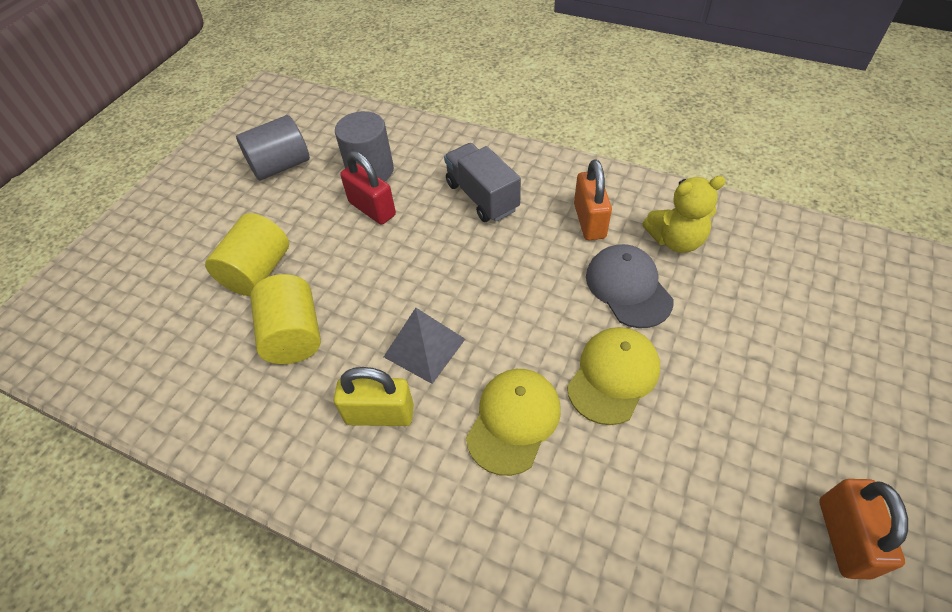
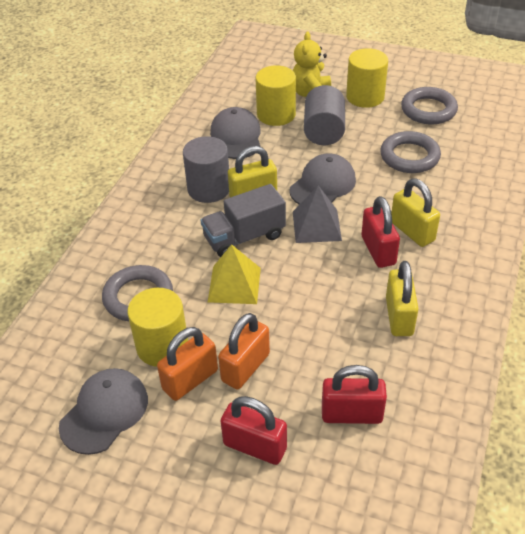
grey cap: 1 -> 3
grey ring: 0 -> 3
red padlock: 1 -> 3
yellow cap: 2 -> 0
yellow cylinder: 2 -> 3
yellow padlock: 1 -> 3
yellow pyramid: 0 -> 1

